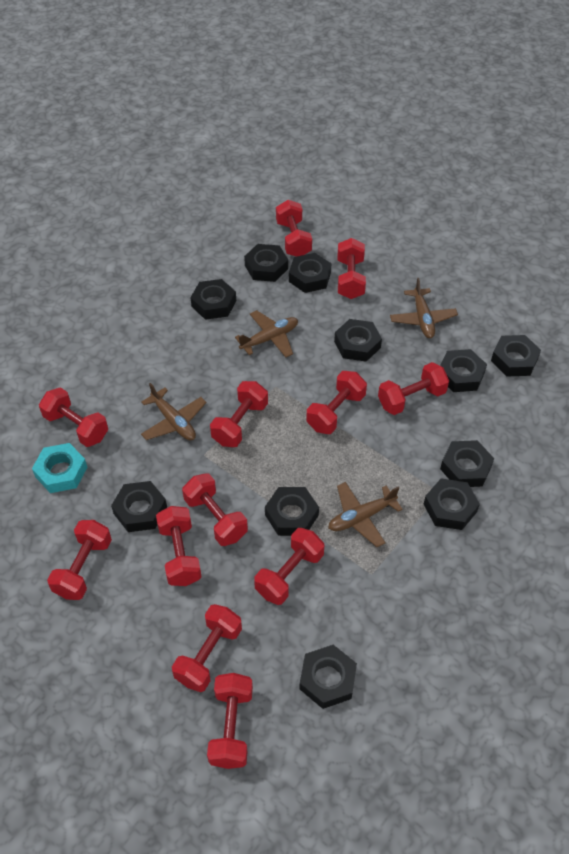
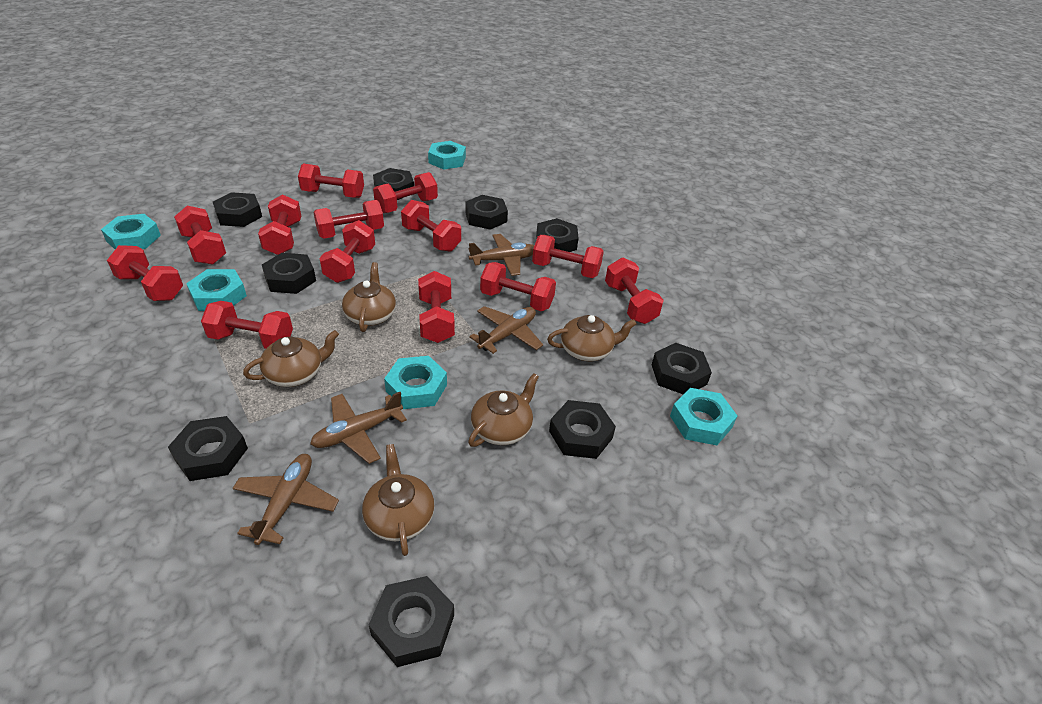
black nut: 11 -> 9
brown teapot: 0 -> 5
red dumbbell: 12 -> 13
turquoise nut: 1 -> 5

